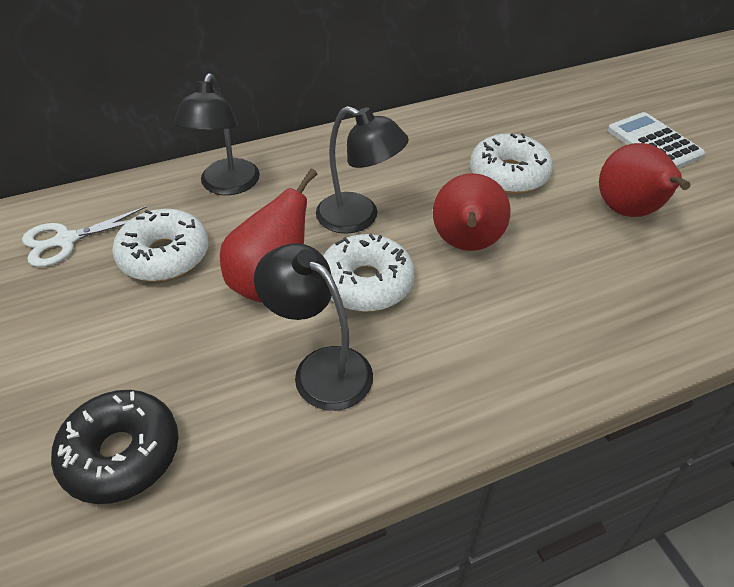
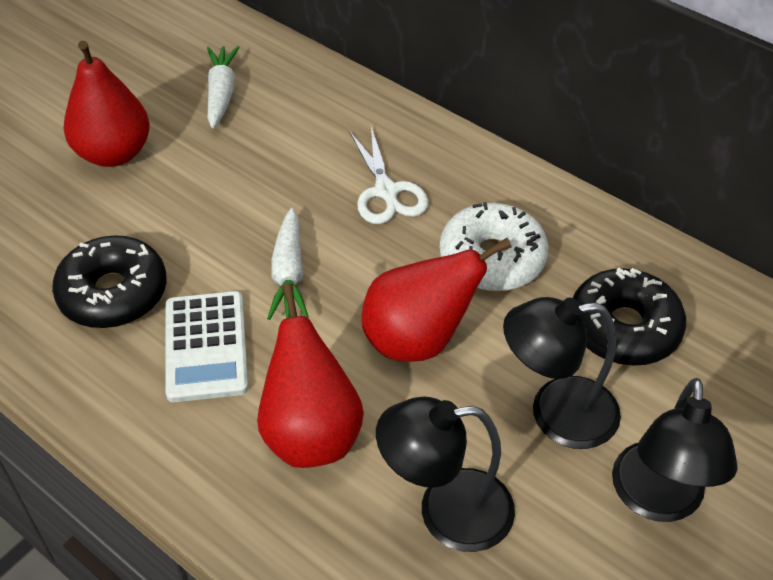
black donut: 1 -> 2
white carrot: 0 -> 2
white donut: 3 -> 1

